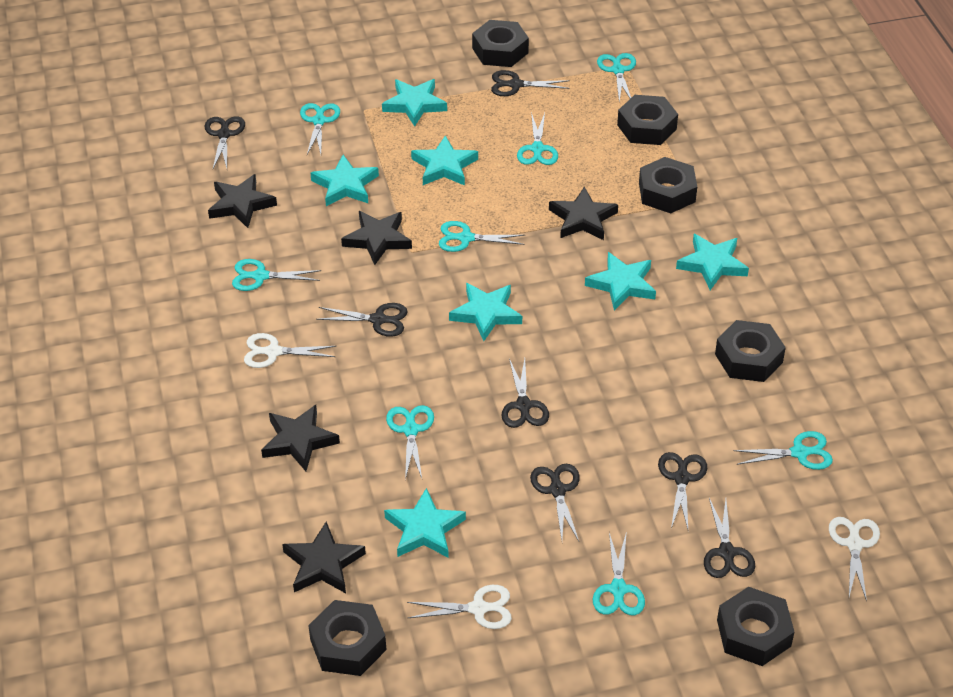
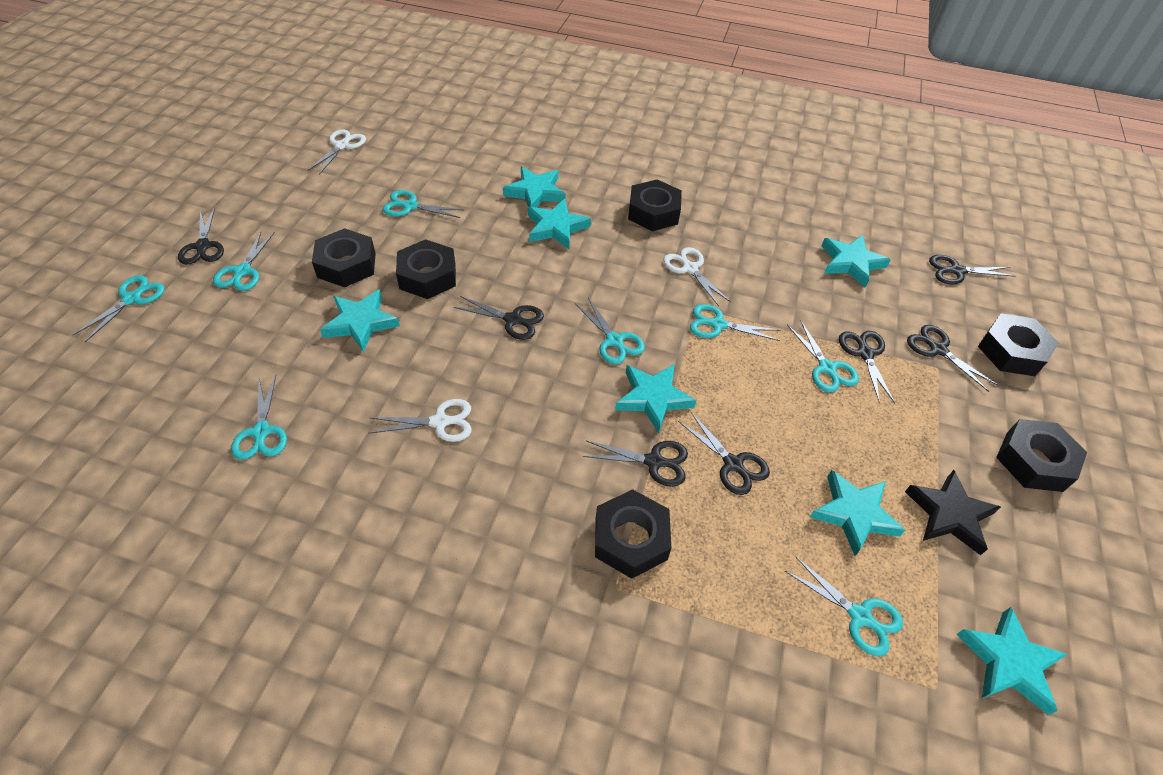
black star: 5 -> 1

